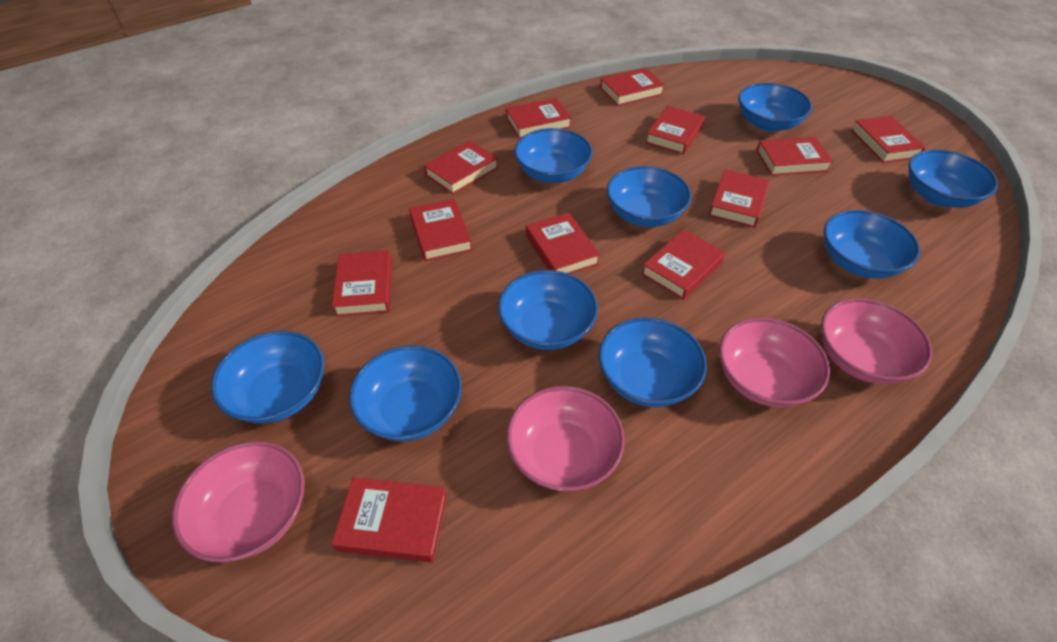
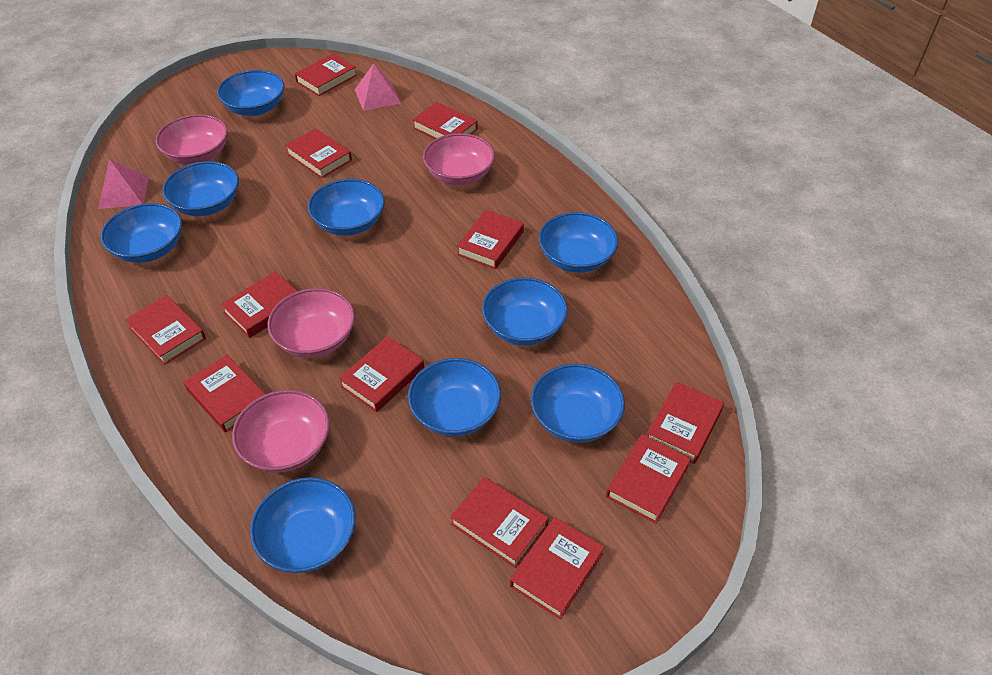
pink pyramid: 0 -> 2

